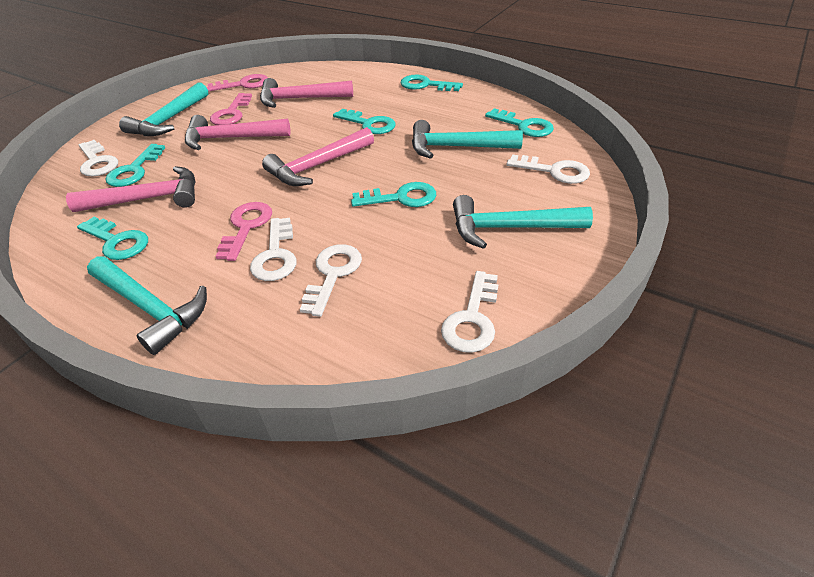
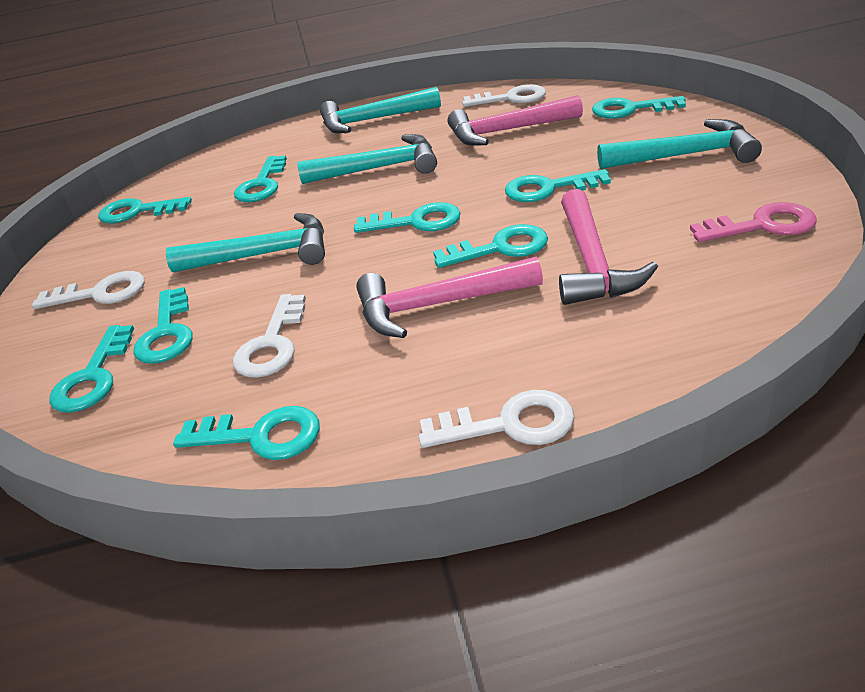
pink hammer: 4 -> 3
pink key: 3 -> 1
turquoise key: 6 -> 9
white key: 5 -> 4

